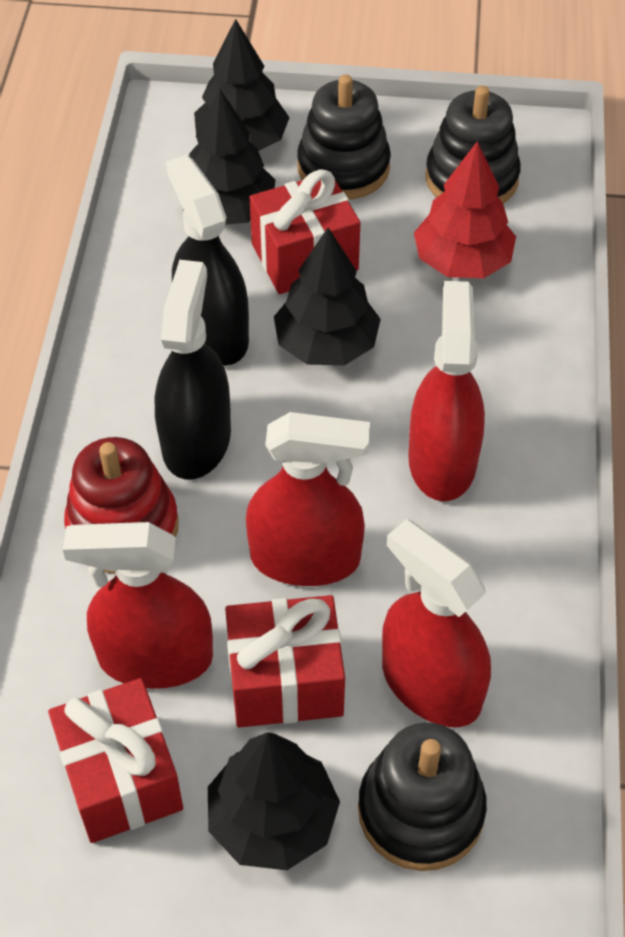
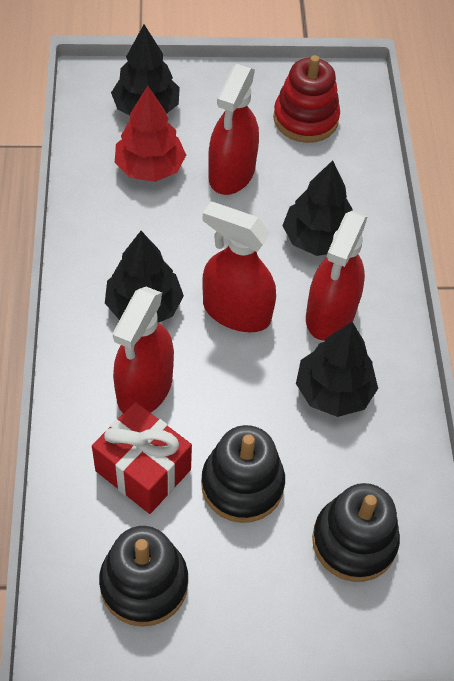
black spray bottle: 2 -> 0
red gift: 3 -> 1

